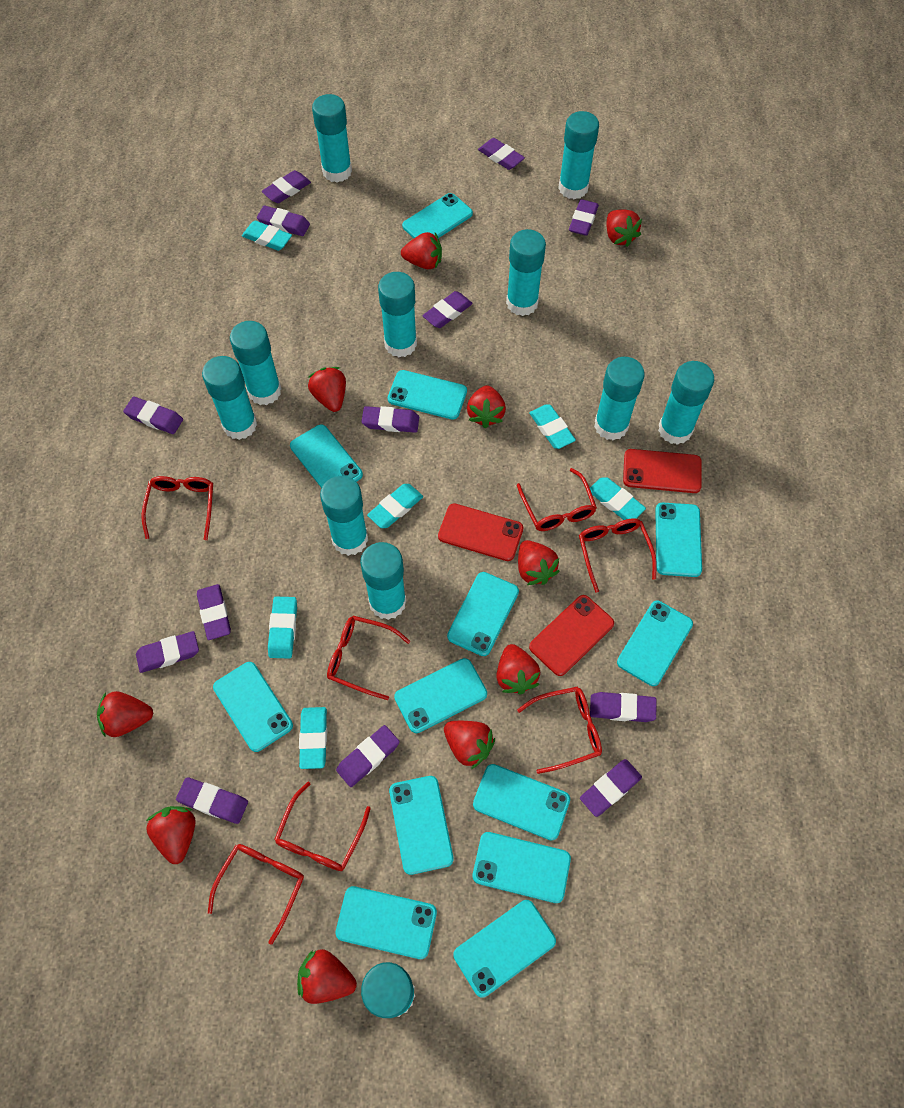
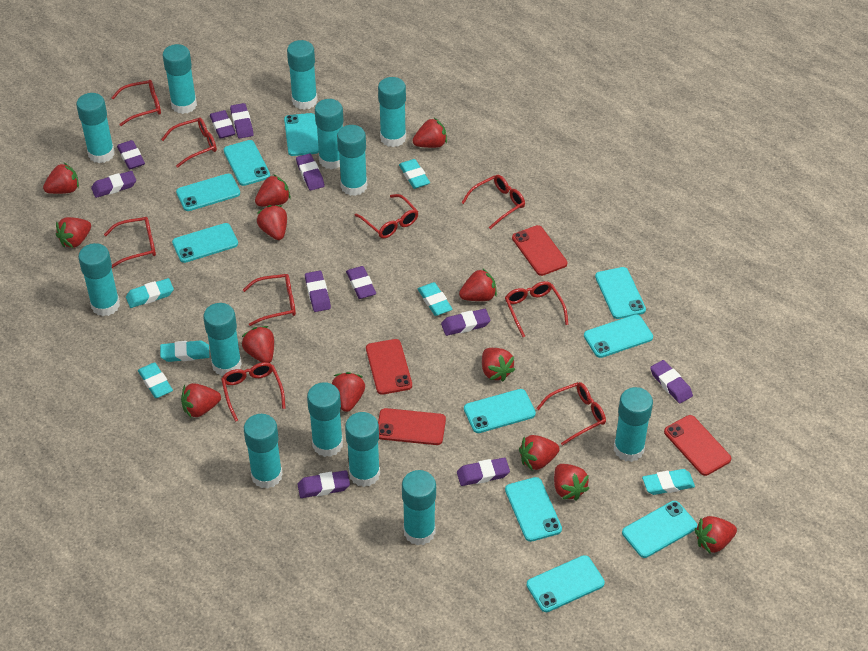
purple eraser: 13 -> 11
red glasses: 7 -> 9
red phone: 3 -> 4
red strawberry: 10 -> 13
turquoise glue stick: 11 -> 13
turquoise phone: 13 -> 10

